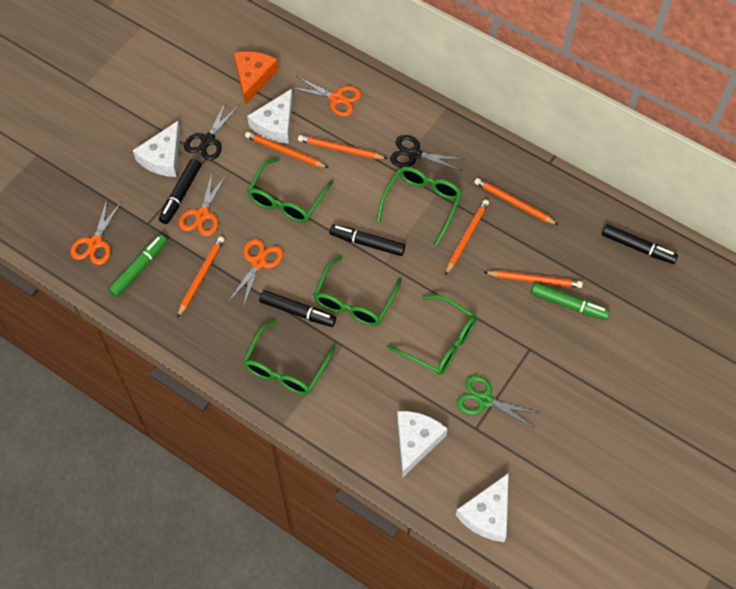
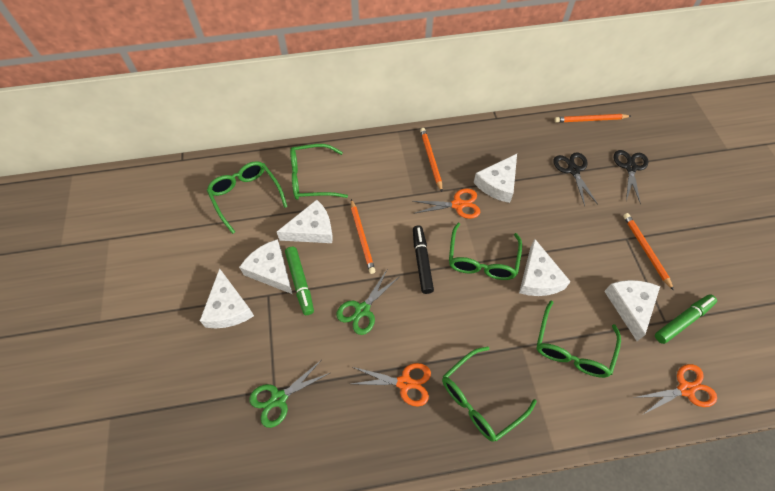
black marker: 4 -> 1
green scissors: 1 -> 2
orange cheese: 1 -> 0
orange pencil: 6 -> 4
orange scissors: 4 -> 3
white cheese: 4 -> 6

